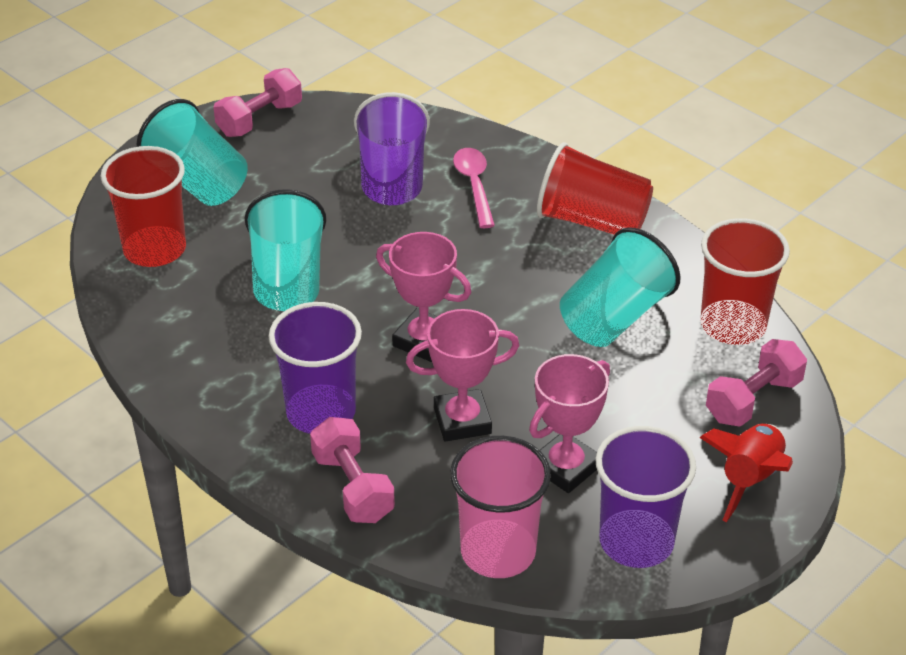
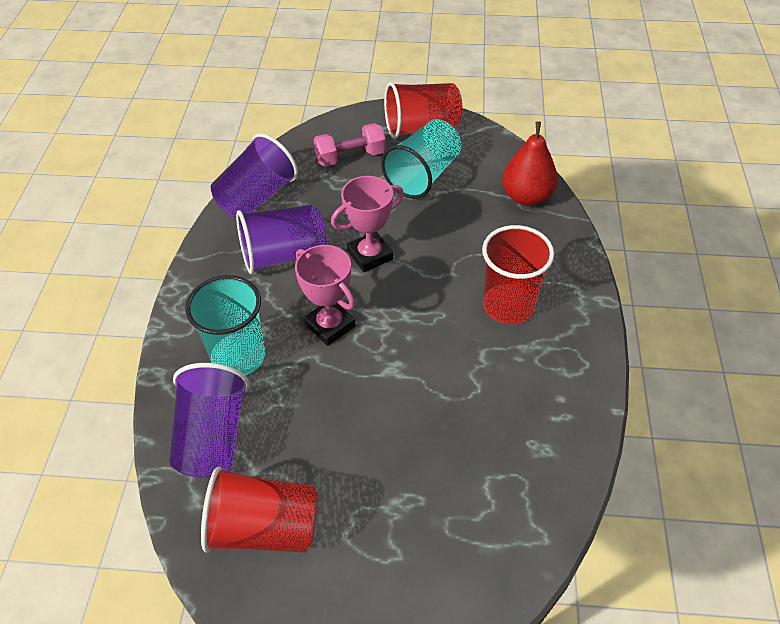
pink cup: 1 -> 0
pink dumbbell: 3 -> 1
pink spoon: 1 -> 0
pink trophy: 3 -> 2
red pear: 0 -> 1
red rocket: 1 -> 0
turquoise cup: 3 -> 2

